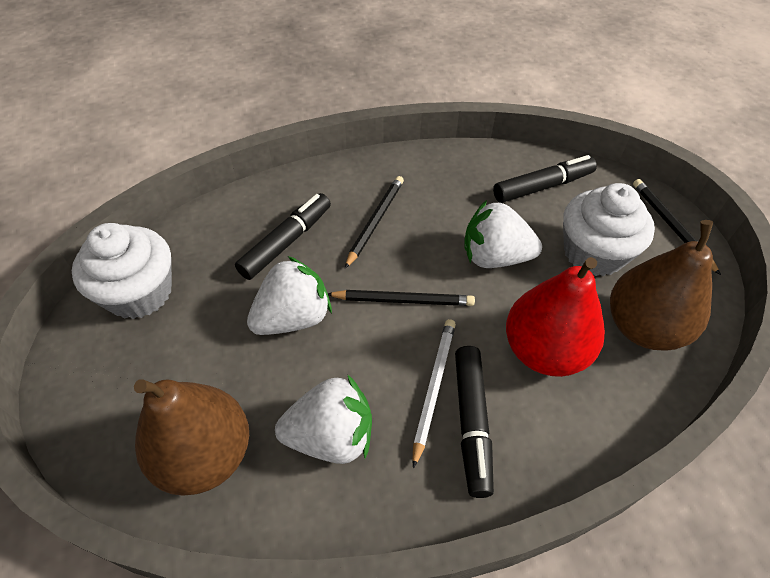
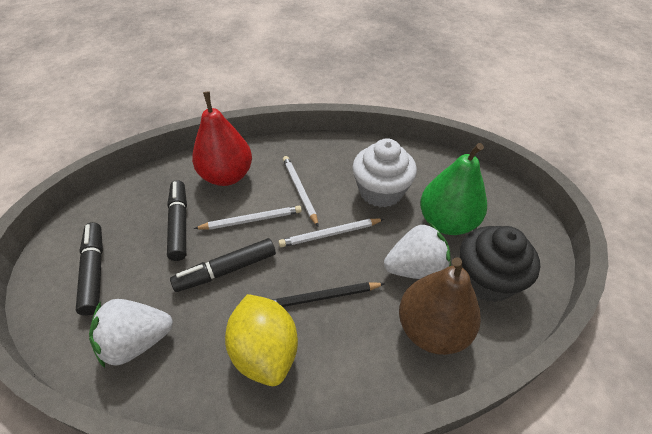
black cupcake: 0 -> 1
black pencil: 3 -> 1
brown pear: 2 -> 1
green pear: 0 -> 1
white cupcake: 2 -> 1
white pencil: 1 -> 3
white strawberry: 3 -> 2
yellow lemon: 0 -> 1

